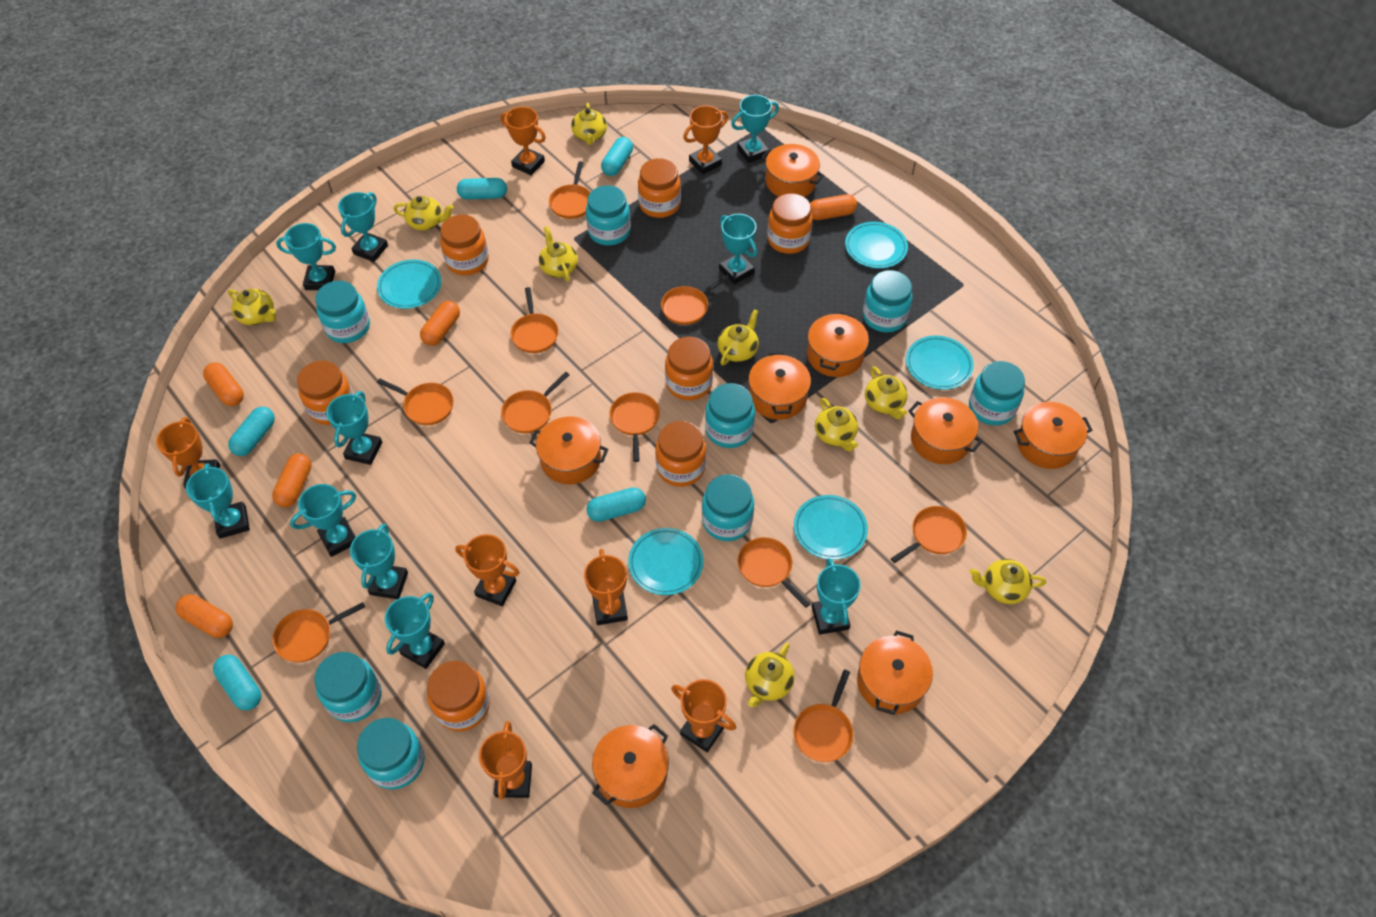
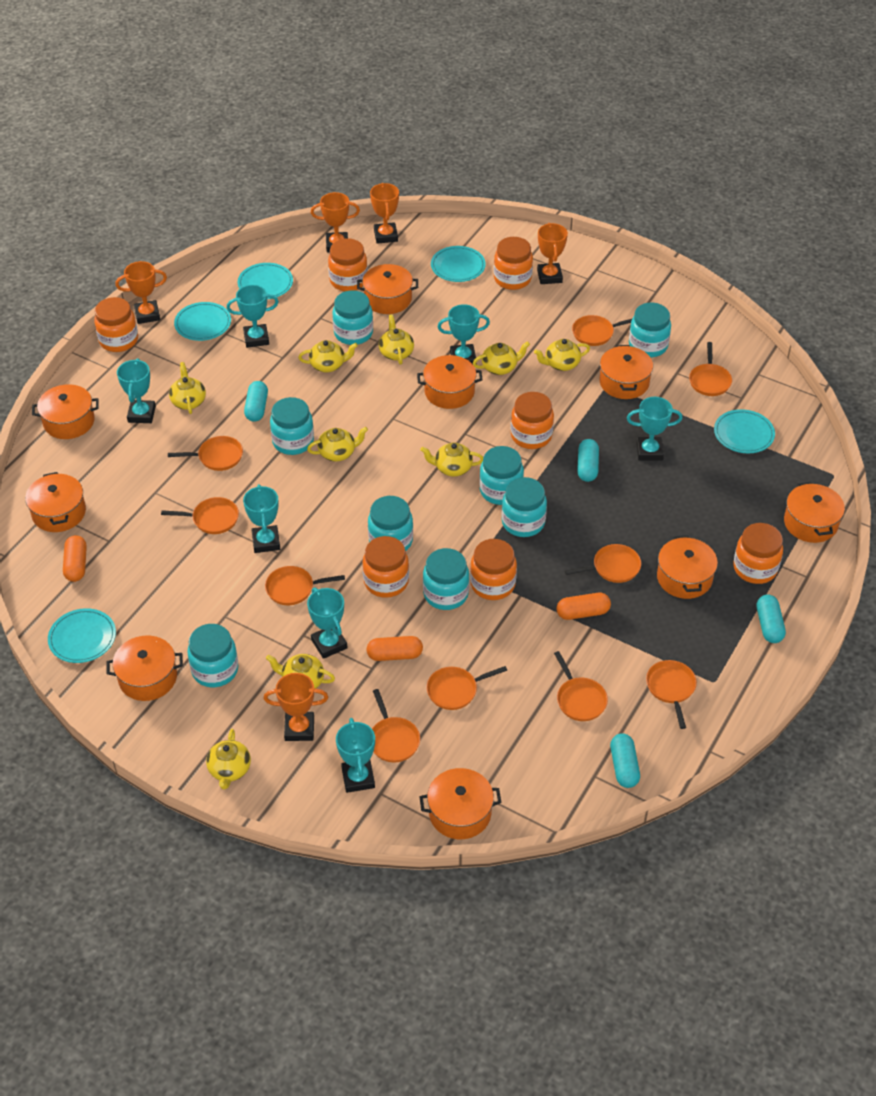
orange capsule: 5 -> 3
orange pot: 8 -> 9
orange trophy: 7 -> 5
turquoise capsule: 5 -> 4
turquoise trophy: 10 -> 7

